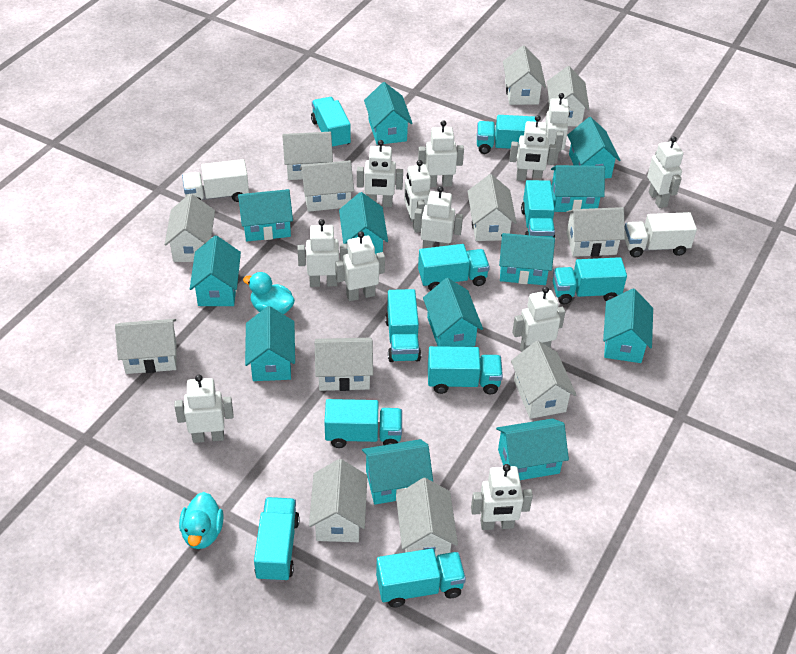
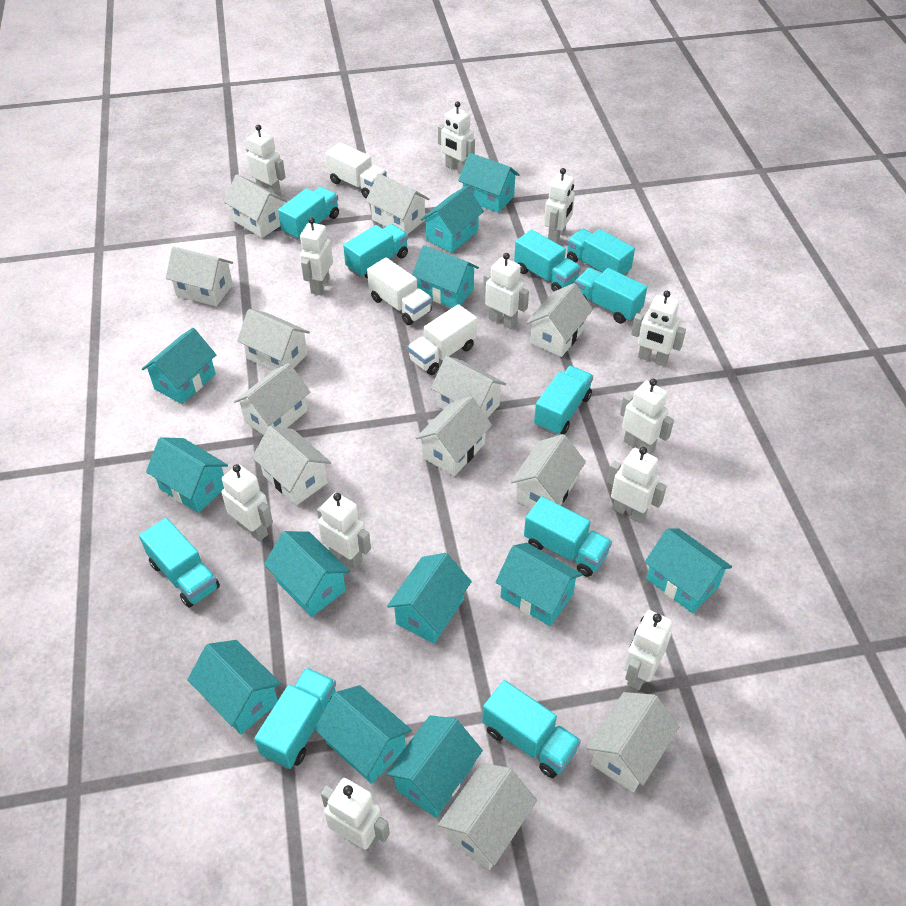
turquoise duck: 2 -> 0
white truck: 2 -> 3

